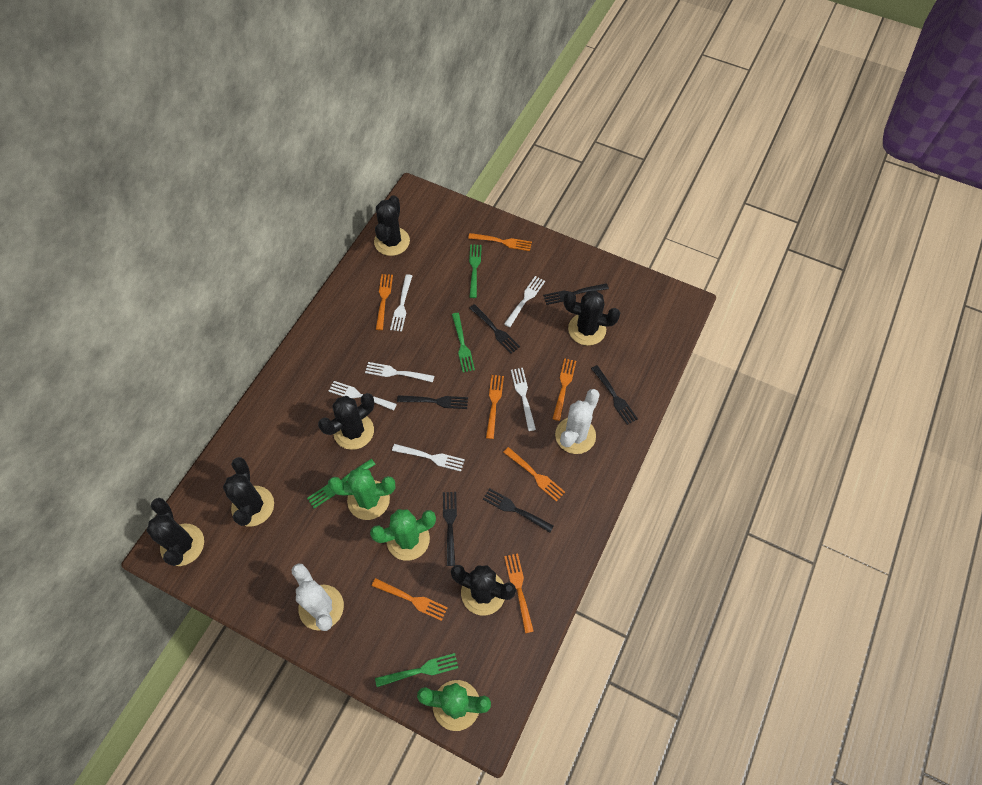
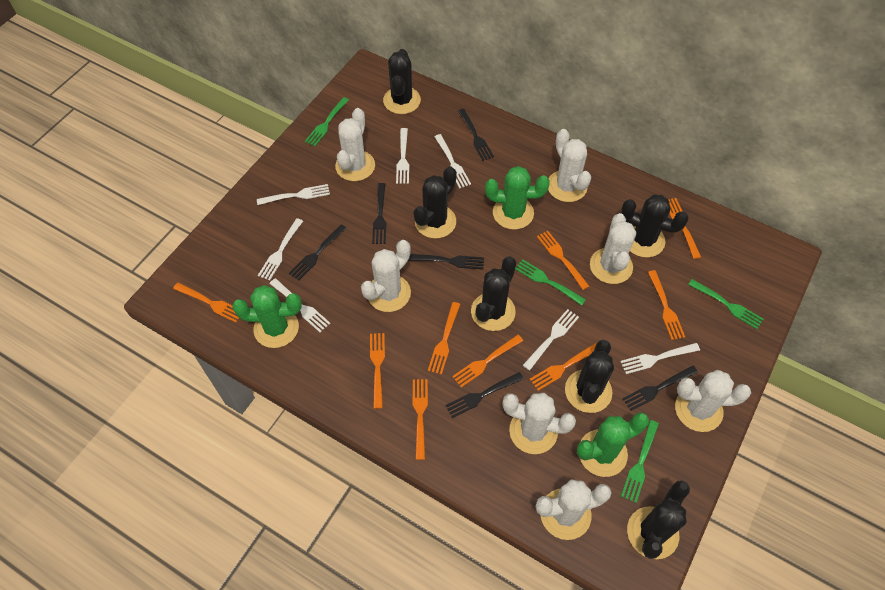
orange fork: 7 -> 9
white cactus: 2 -> 7
white fork: 6 -> 7

